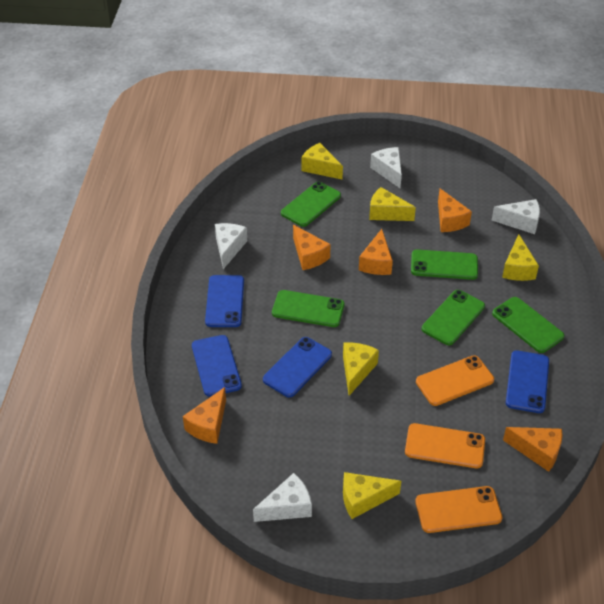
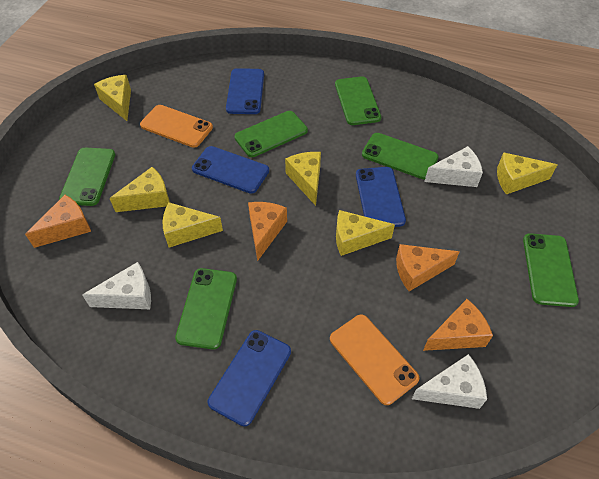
green phone: 5 -> 6
orange cheese: 5 -> 4
orange phone: 3 -> 2
white cheese: 4 -> 3
yellow cheese: 5 -> 6

